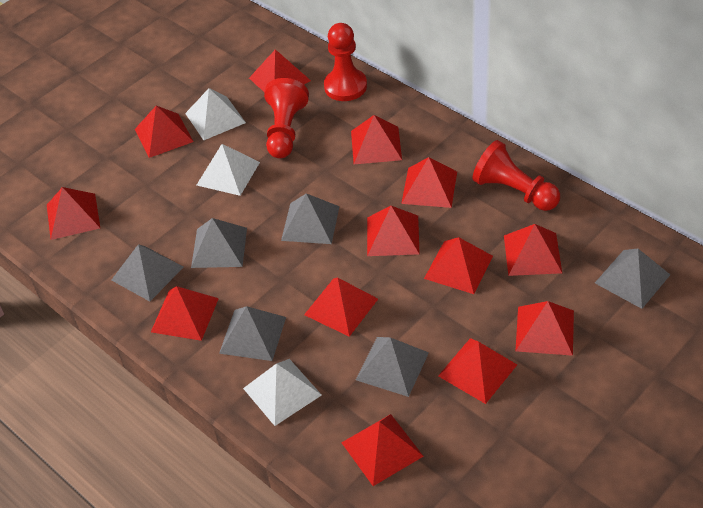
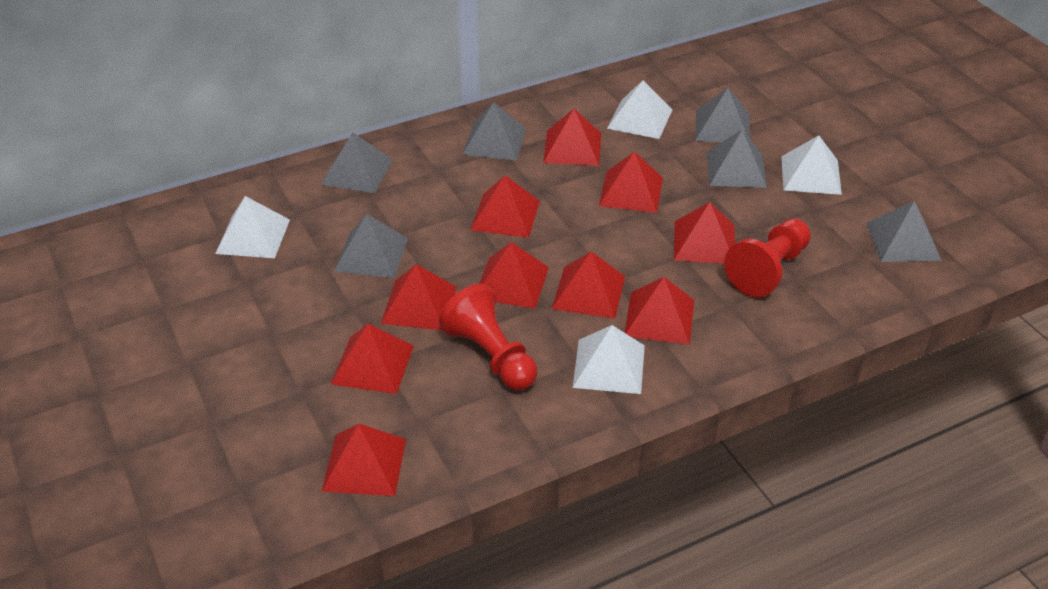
red pawn: 3 -> 2
red pyramid: 13 -> 10
white pyramid: 3 -> 4

